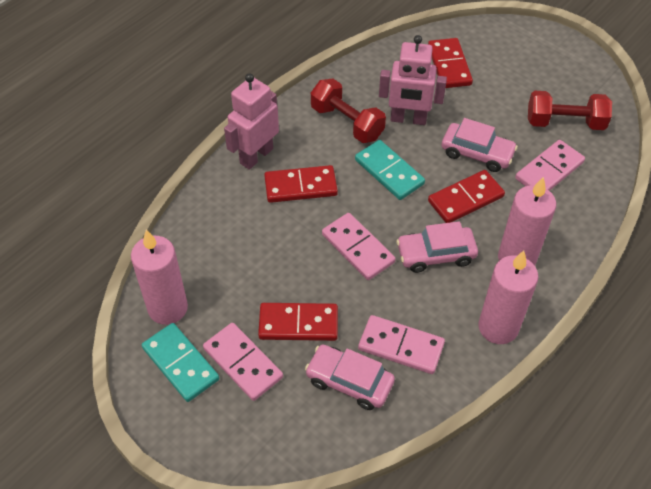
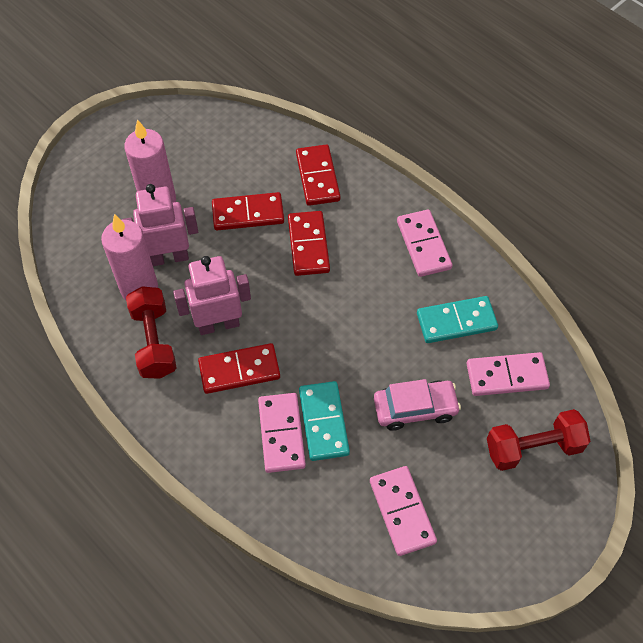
pink candle: 3 -> 2
pink car: 3 -> 1

